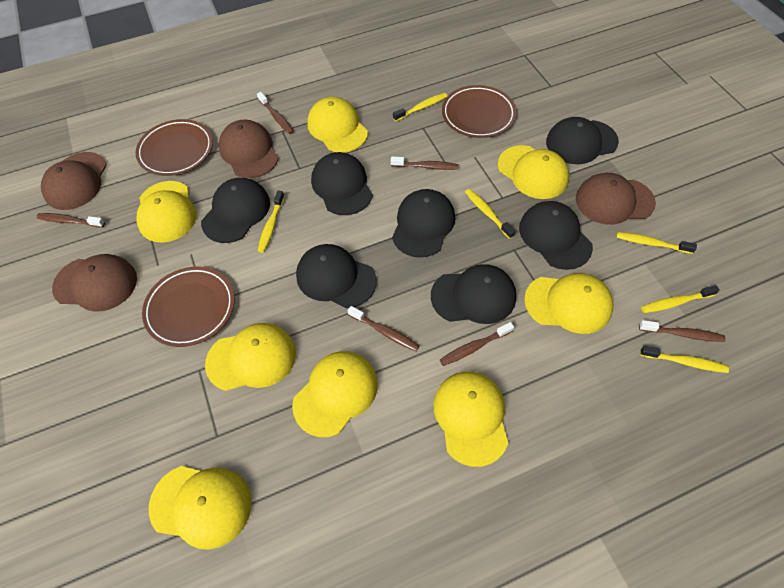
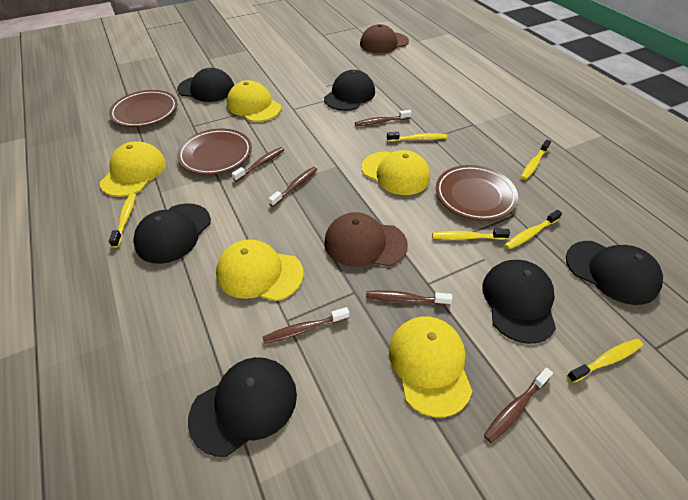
black cap: 7 -> 6
brown cap: 4 -> 2
yellow cap: 8 -> 5

